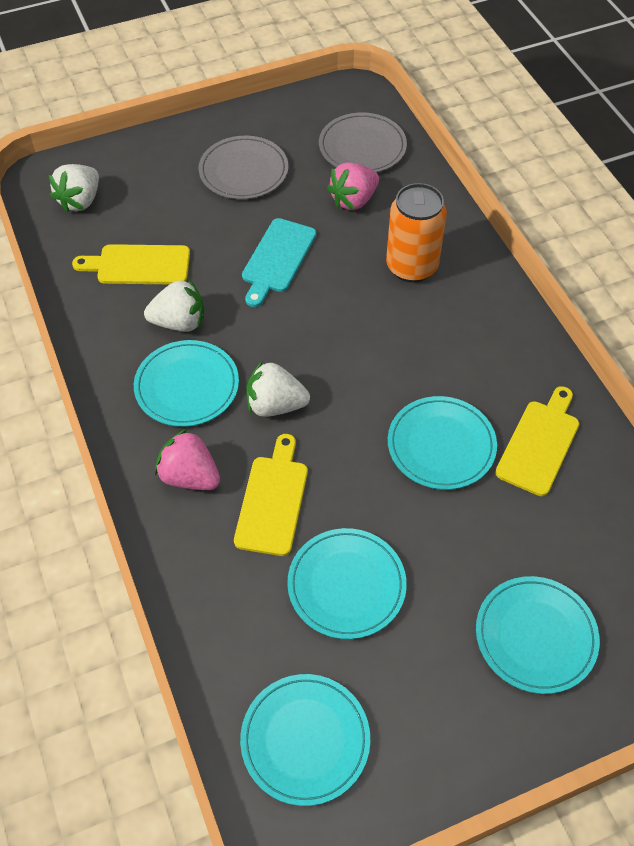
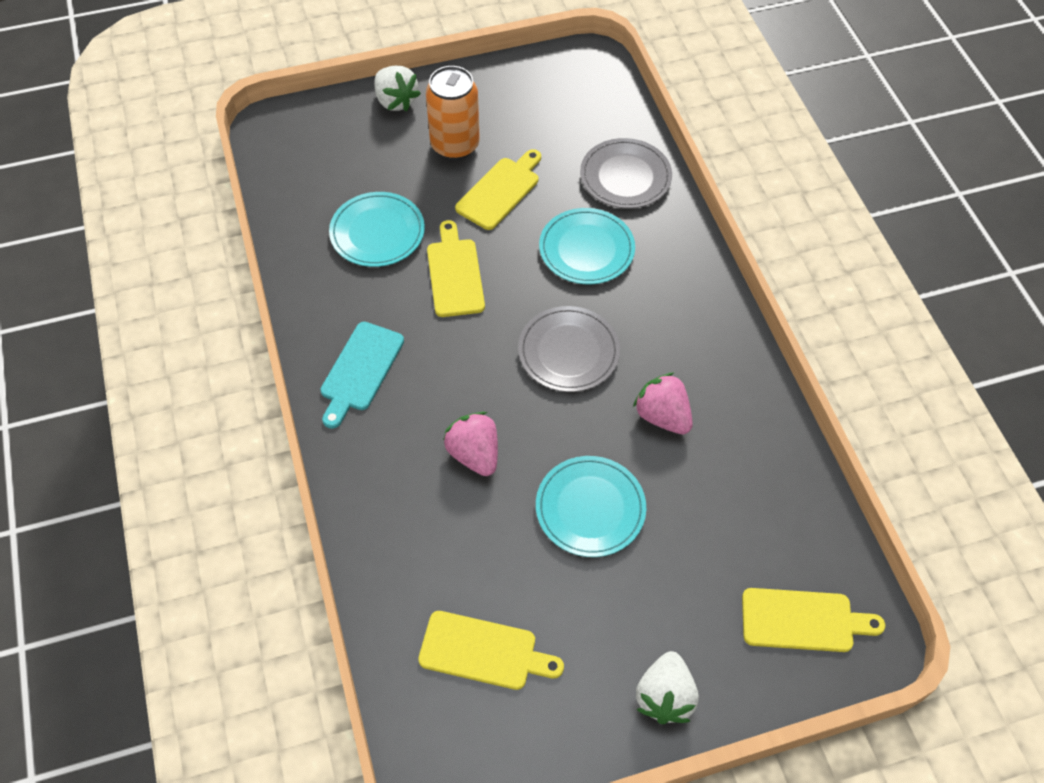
turquoise plate: 5 -> 3
white strawberry: 3 -> 2
yellow cutting board: 3 -> 4

